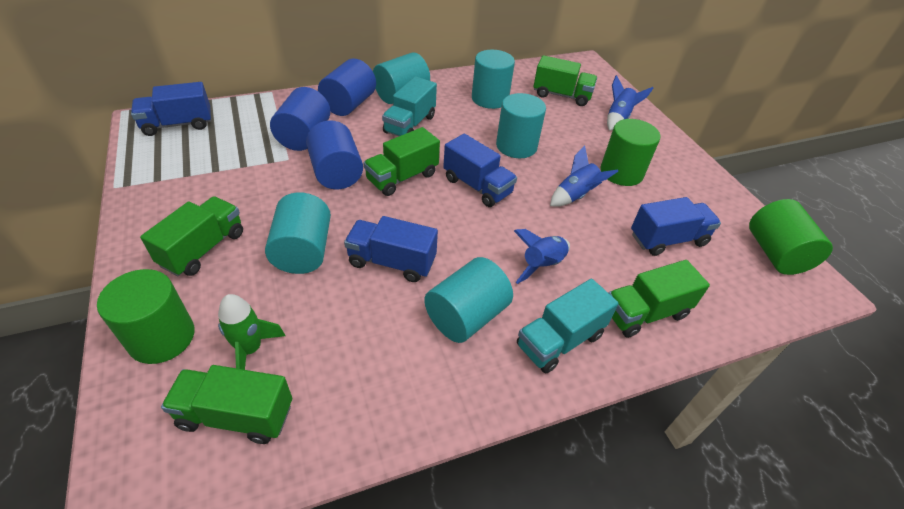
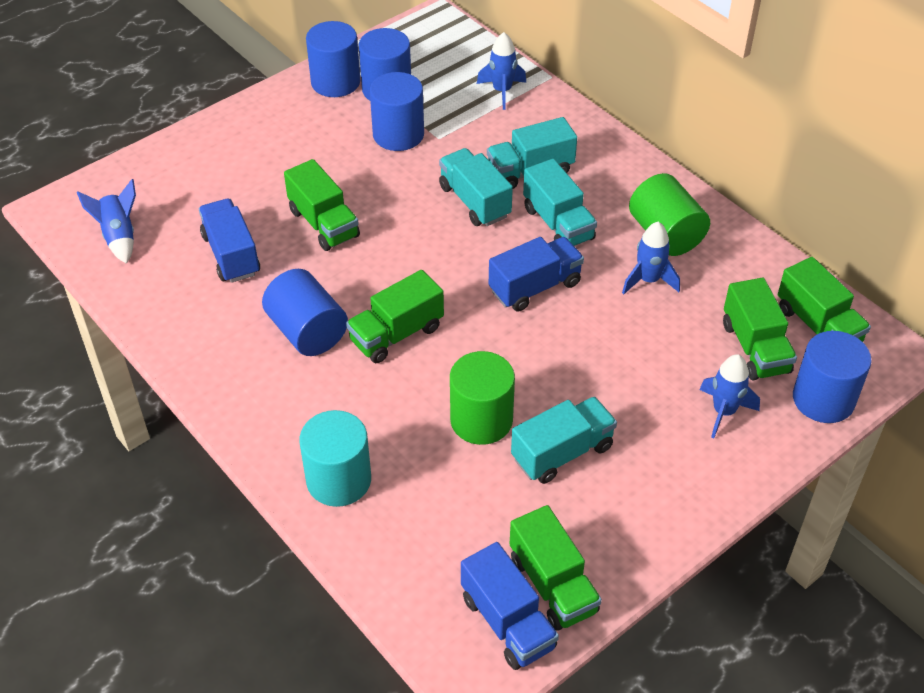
blue cylinder: 3 -> 5
blue rocket: 3 -> 4
blue truck: 4 -> 3
green cylinder: 3 -> 2
green rocket: 1 -> 0
turquoise cylinder: 5 -> 1
turquoise truck: 2 -> 4

